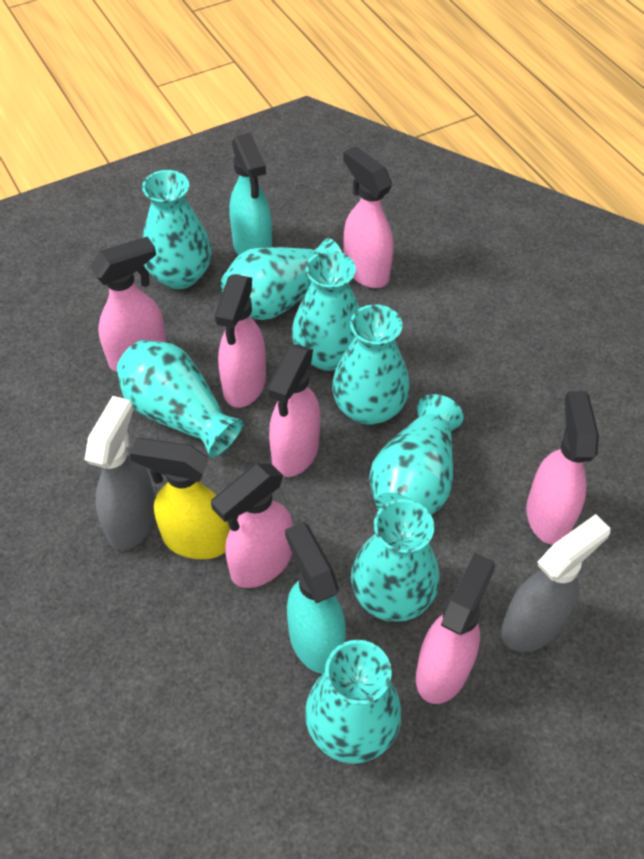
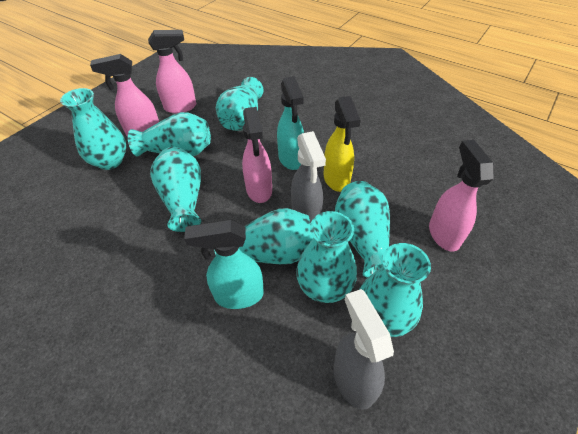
pink spray bottle: 7 -> 4

